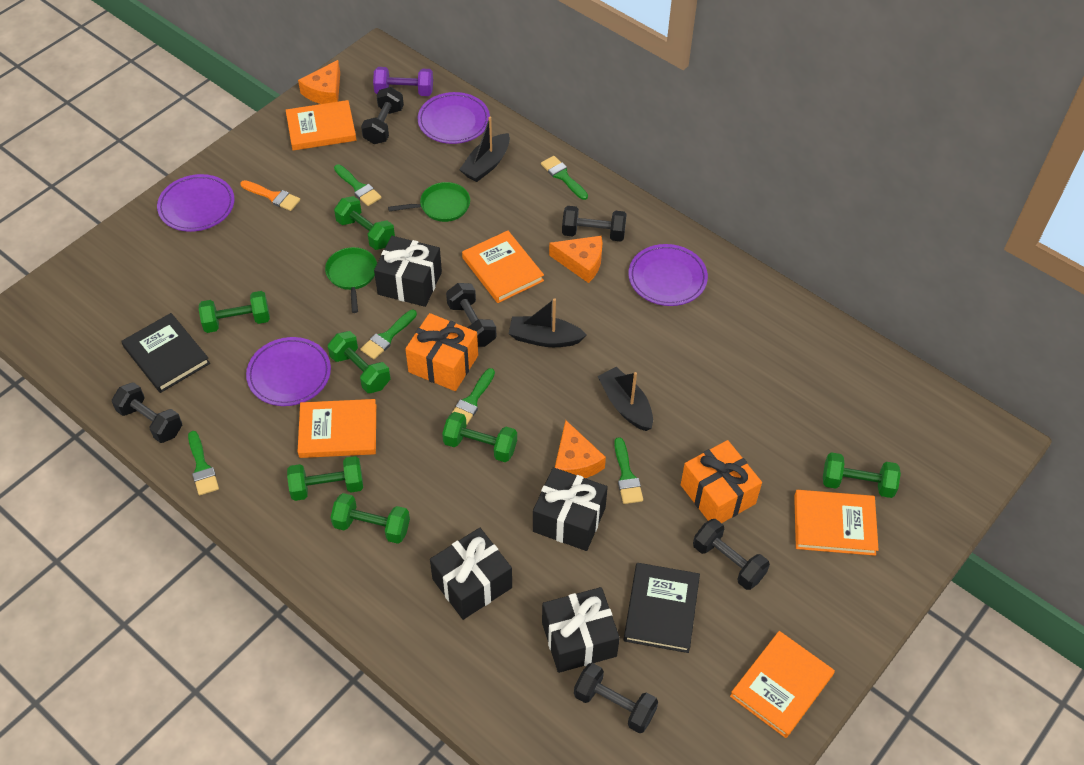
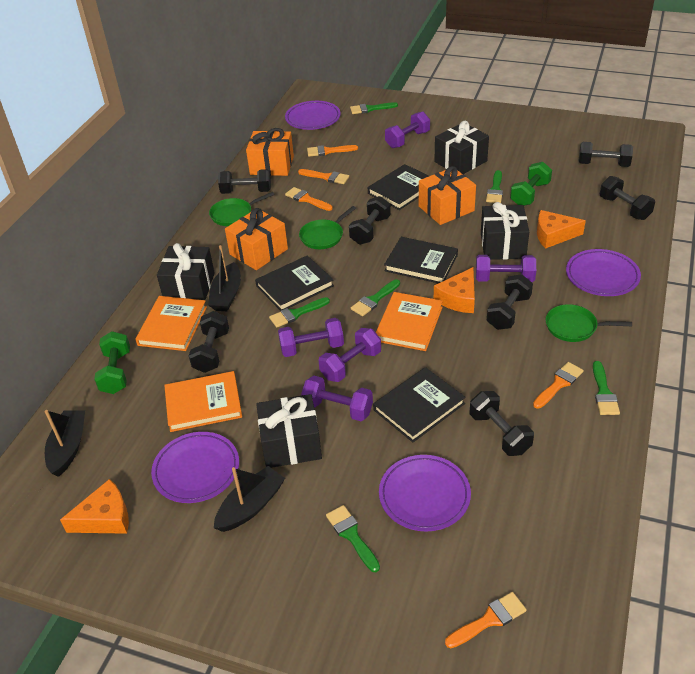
black book: 2 -> 4
black dumbbell: 6 -> 7
green dumbbell: 7 -> 2
green pan: 2 -> 3
orange book: 5 -> 3
orange brush: 1 -> 5
orange gift: 2 -> 3
purple dumbbell: 1 -> 5

